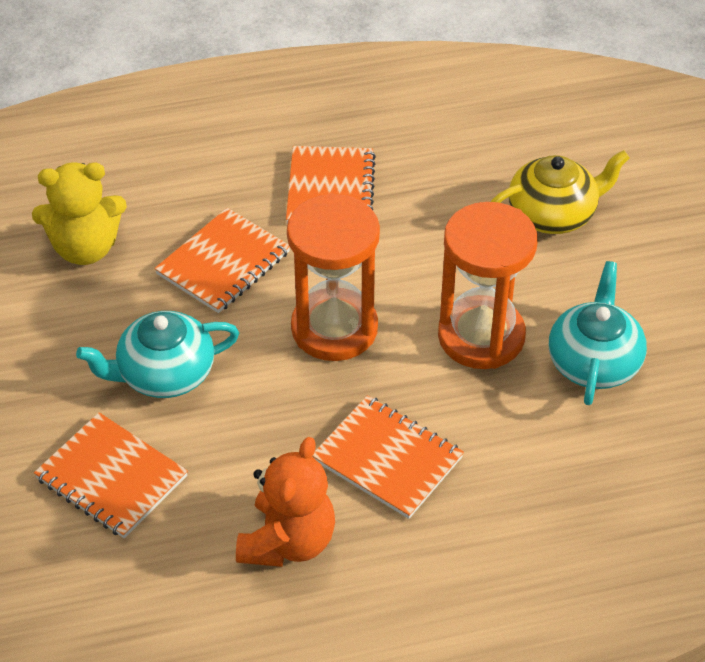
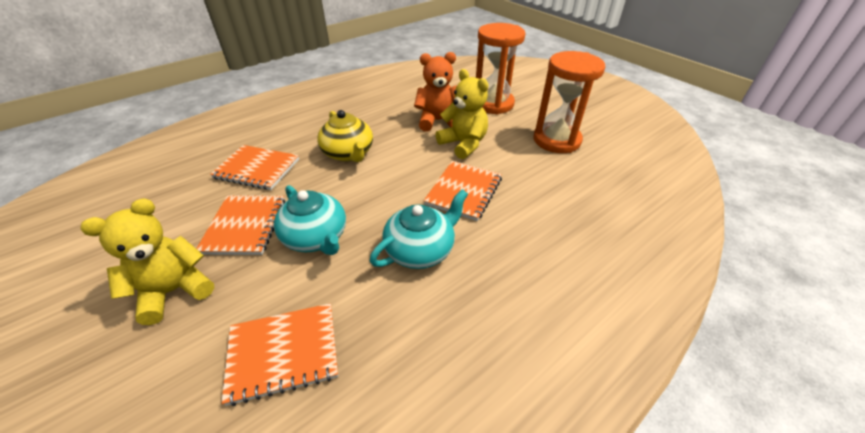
yellow teddy bear: 1 -> 2

